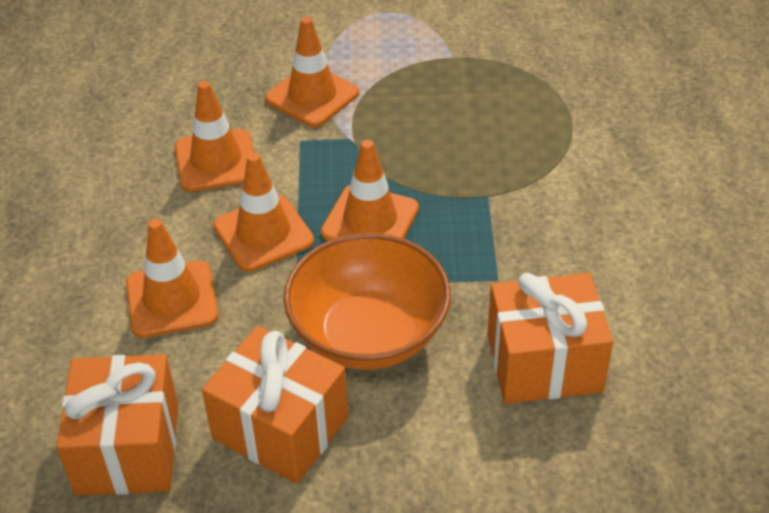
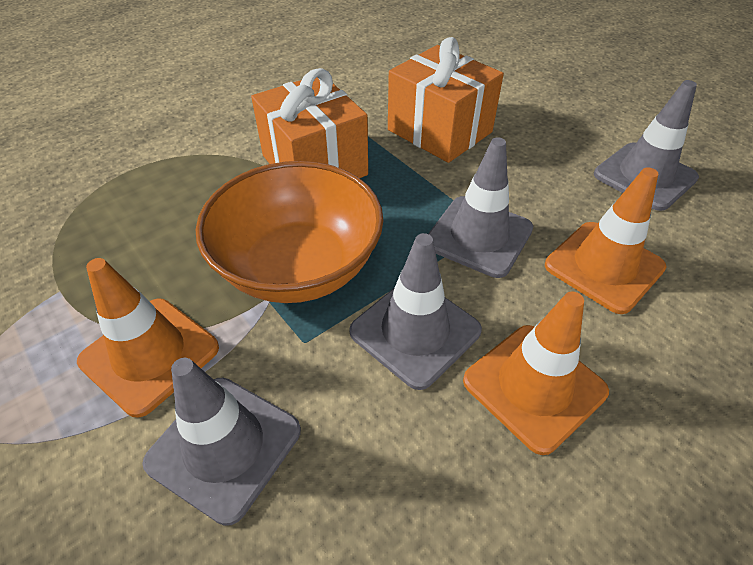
grey traffic cone: 0 -> 4
orange gift: 3 -> 2
orange traffic cone: 5 -> 3

